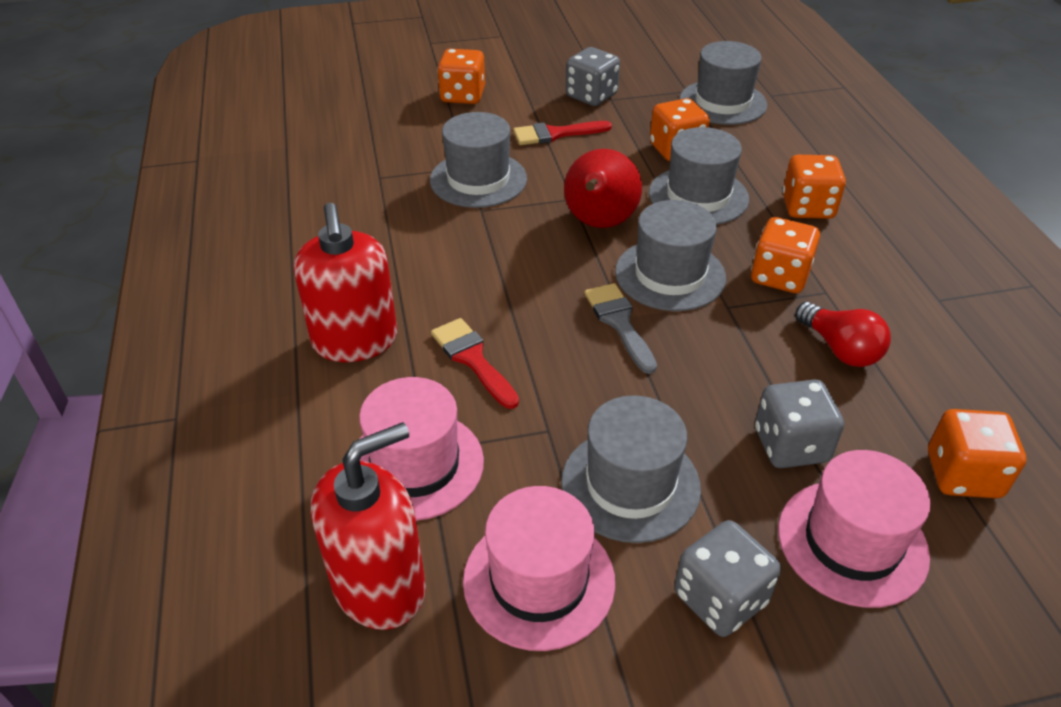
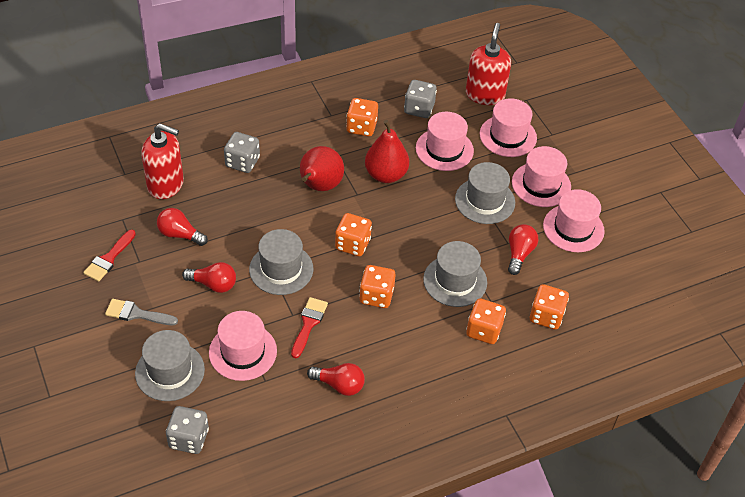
grey hat: 5 -> 4
pink hat: 3 -> 5
red light bulb: 1 -> 4
red pear: 1 -> 2

